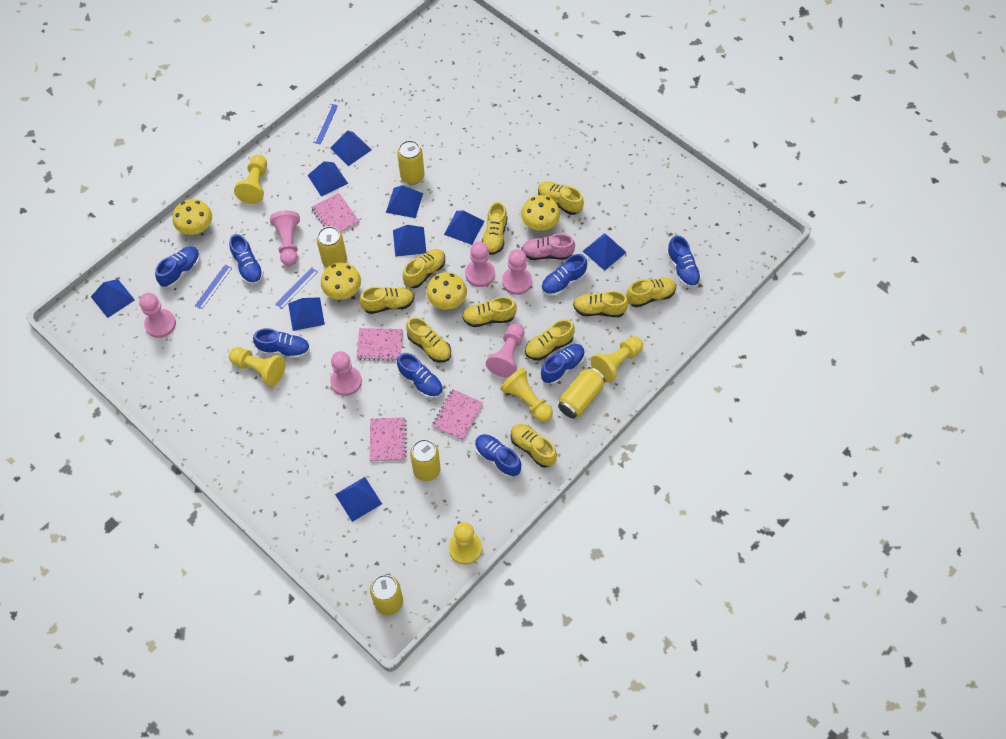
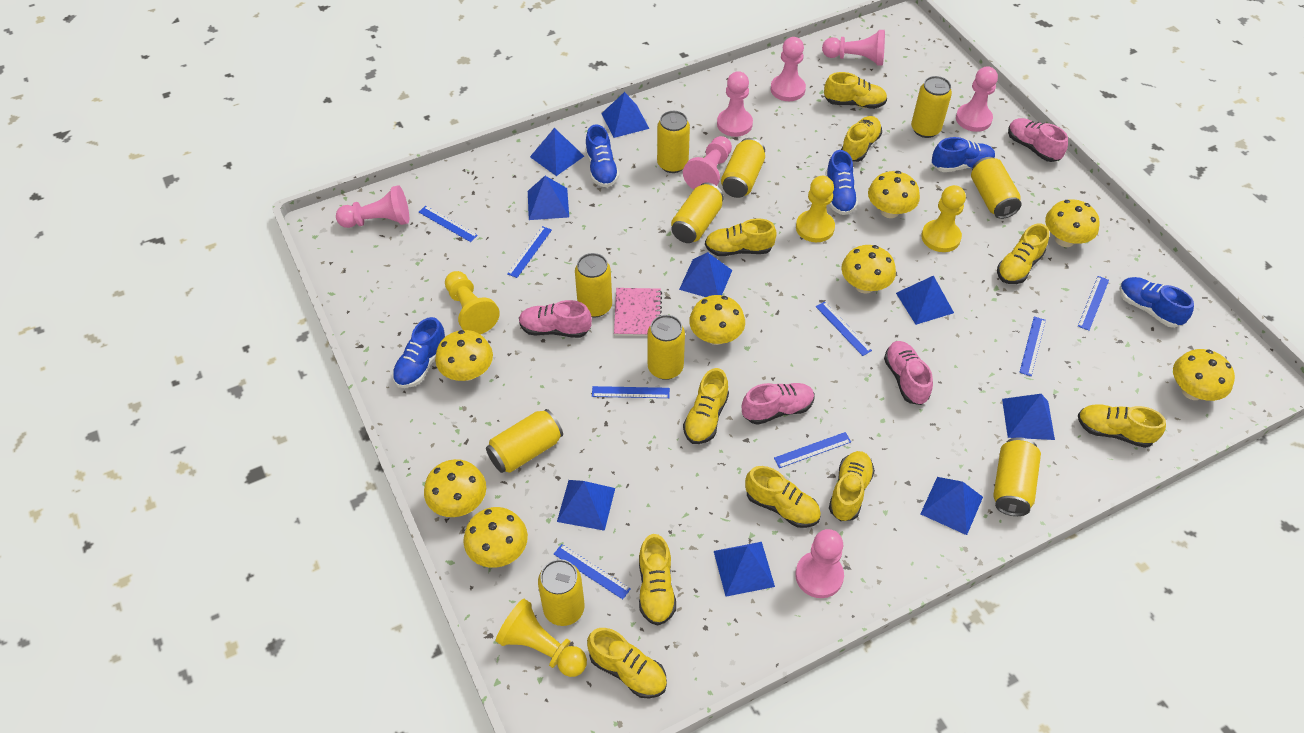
blue ruler: 3 -> 8
blue shoe: 8 -> 5
pink notebook: 4 -> 1
pink pawn: 6 -> 7
pink shoe: 1 -> 4
yellow can: 5 -> 10
yellow mushroom: 4 -> 8
yellow pawn: 5 -> 4

